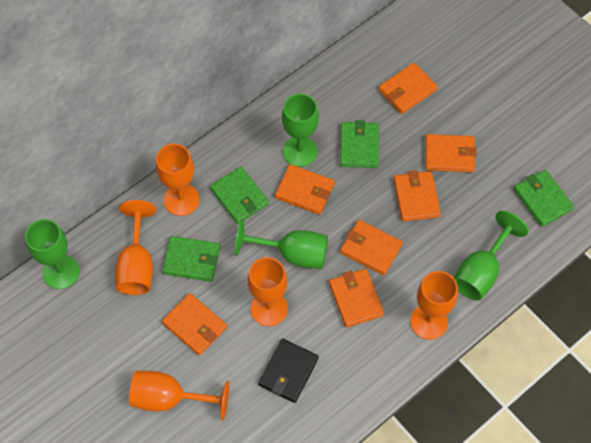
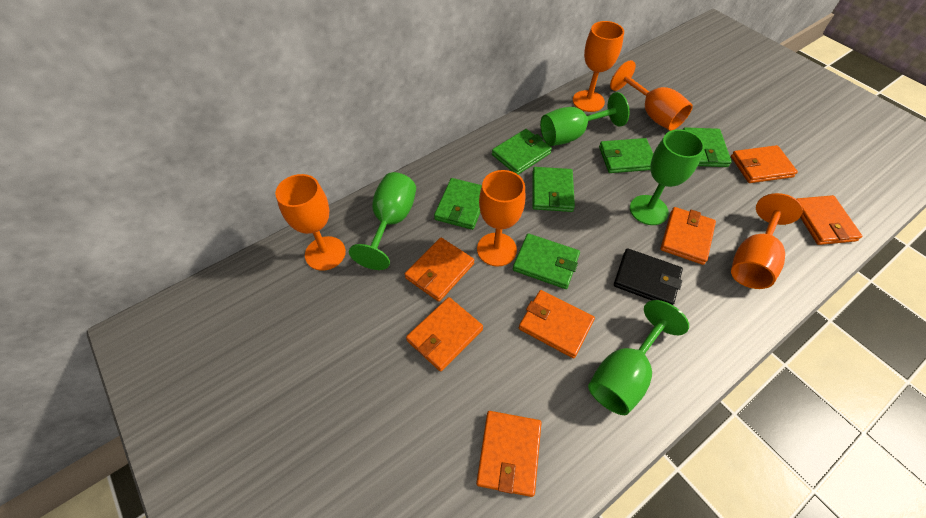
green wallet: 4 -> 6

